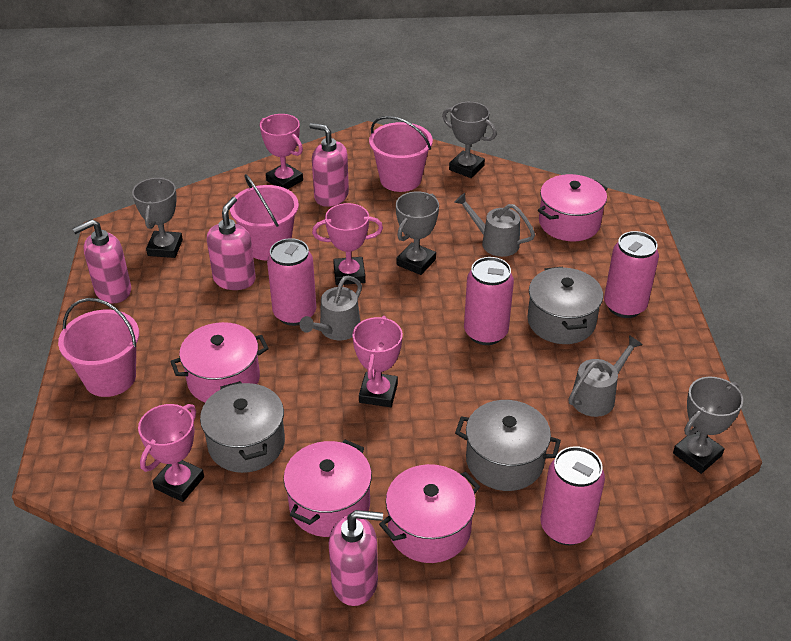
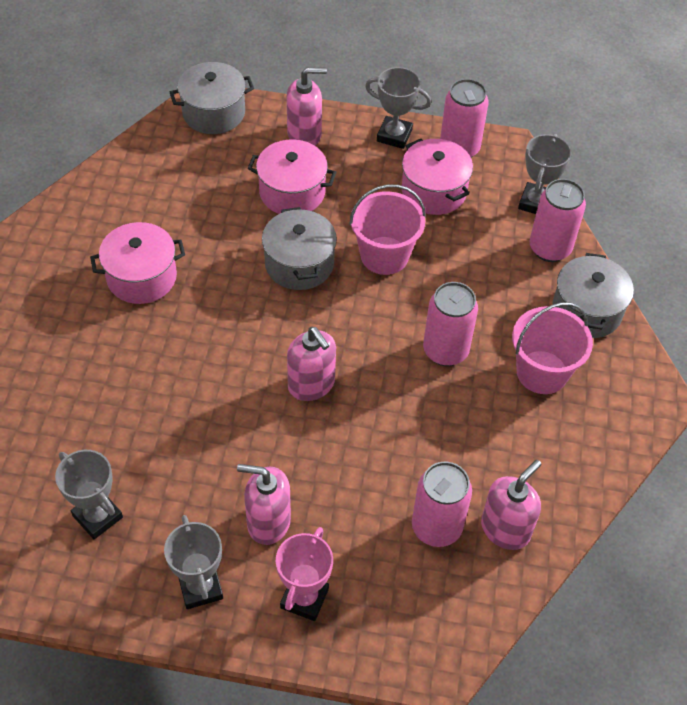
grey watering can: 3 -> 0
pink bucket: 3 -> 2
pink pot: 4 -> 3
pink trophy: 4 -> 1

